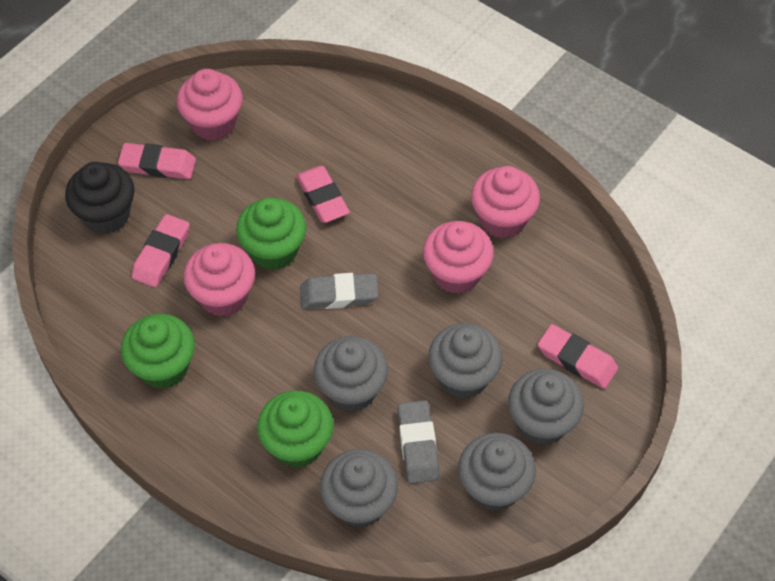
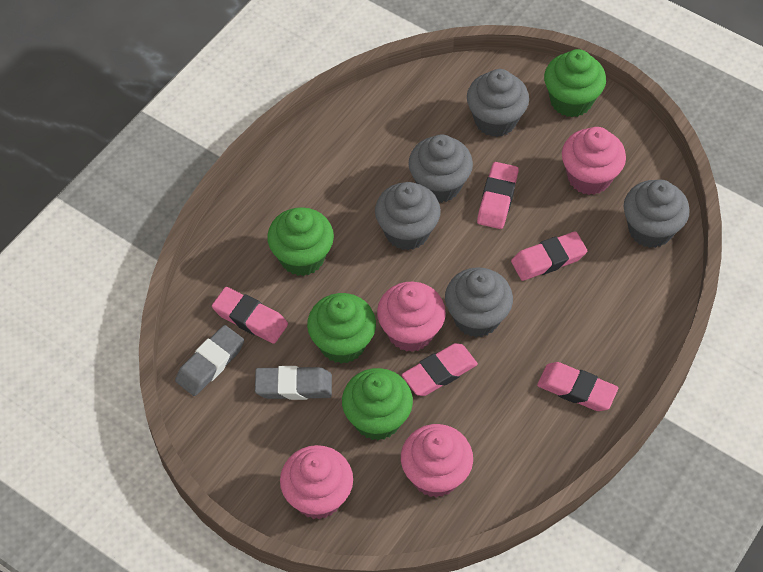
black cupcake: 1 -> 0
green cupcake: 3 -> 4
pink eraser: 4 -> 5

